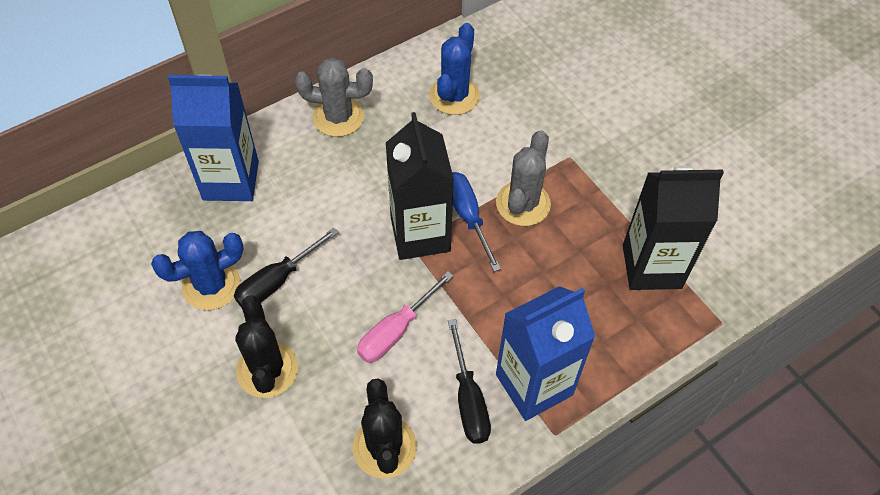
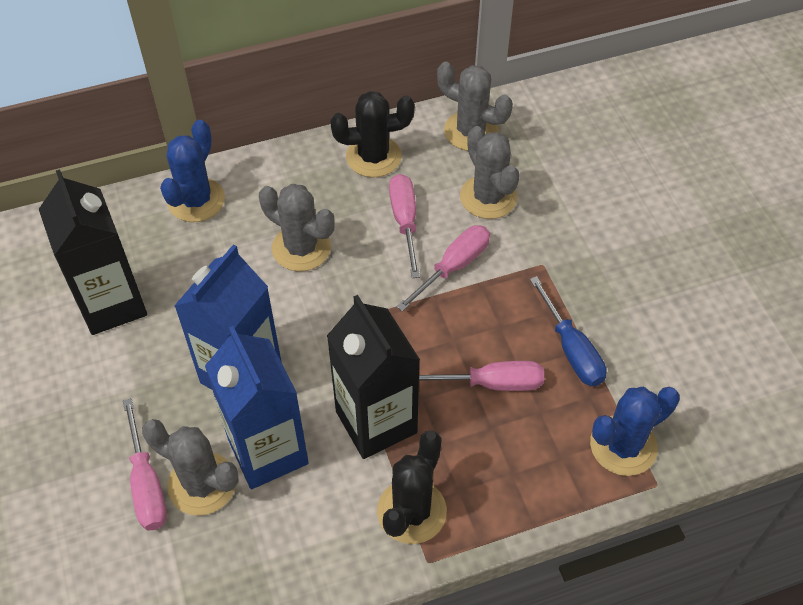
black screwdriver: 2 -> 0
grey cactus: 2 -> 4
pink screwdriver: 1 -> 4

